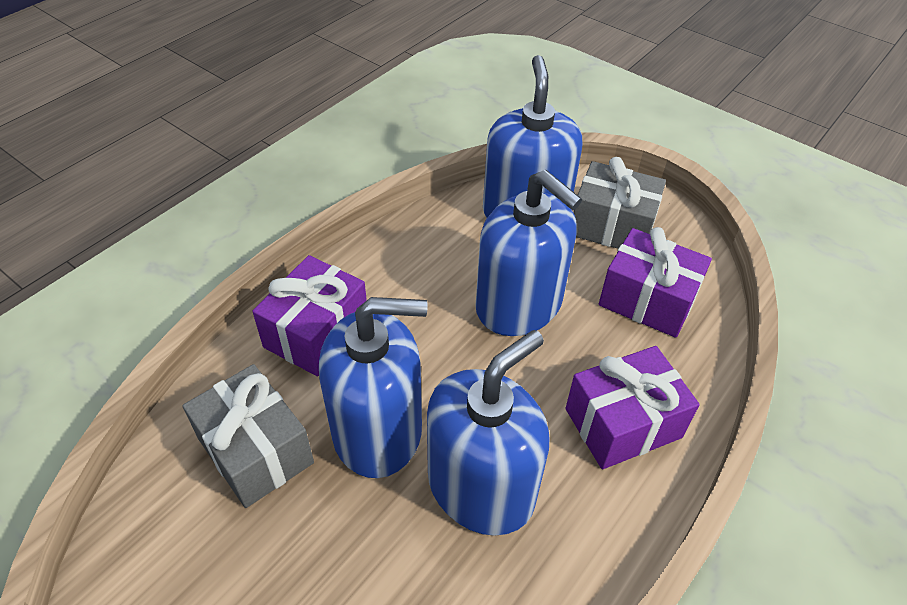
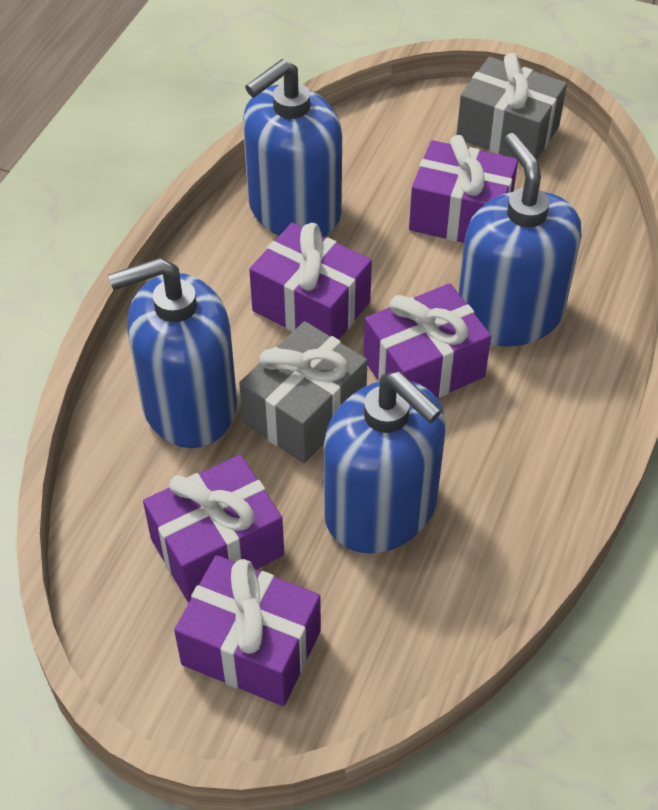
purple gift: 3 -> 5

